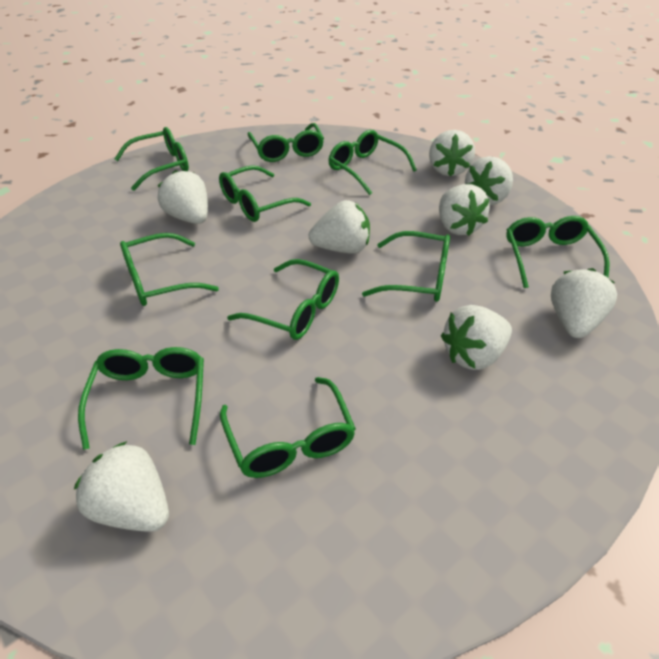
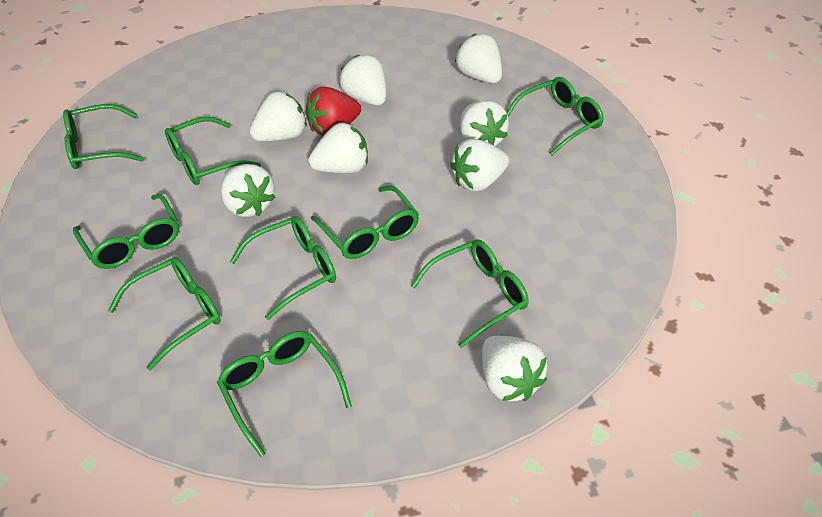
green glasses: 10 -> 9
red strawberry: 0 -> 1

